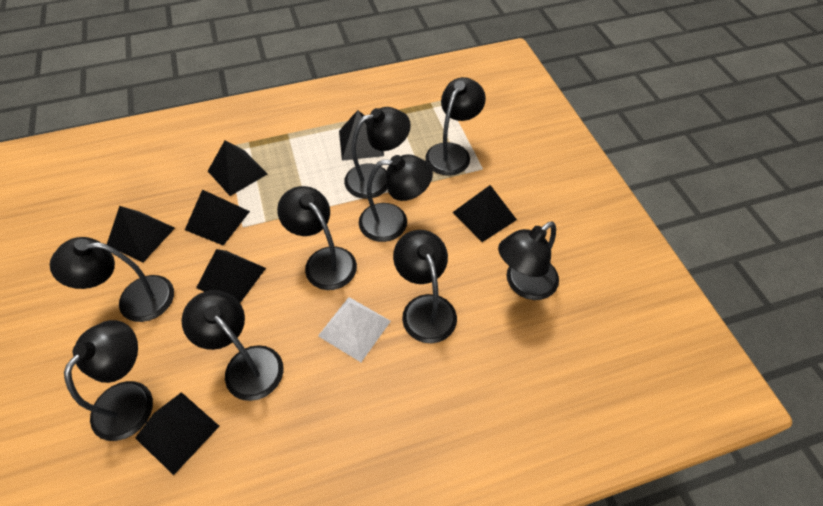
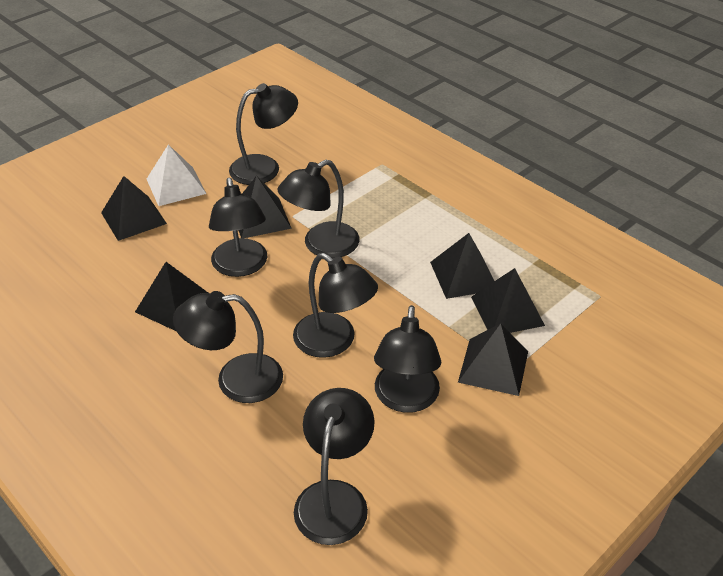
black lamp: 9 -> 7
black pyramid: 7 -> 6

